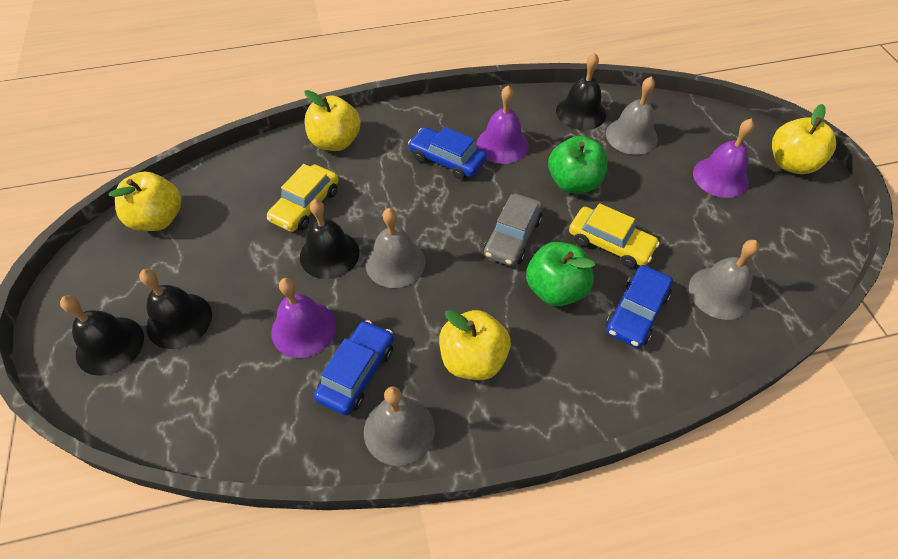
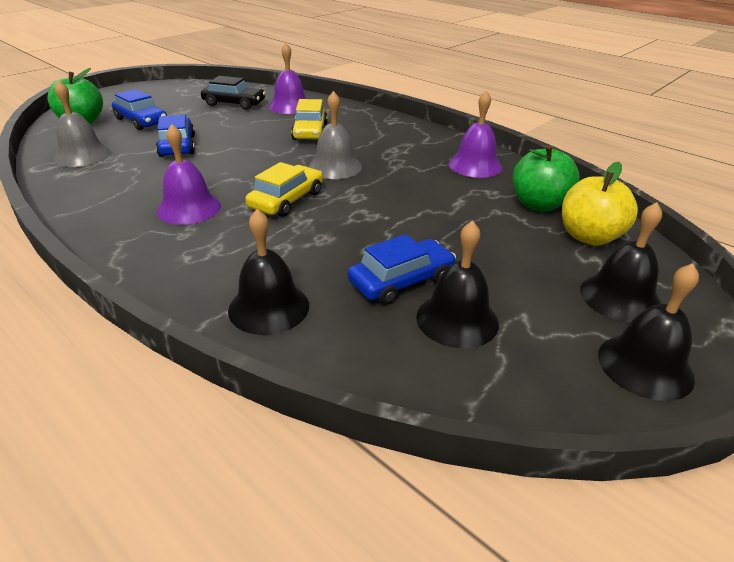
black car: 0 -> 1
grey bell: 4 -> 2
grey car: 1 -> 0
yellow apple: 4 -> 1

